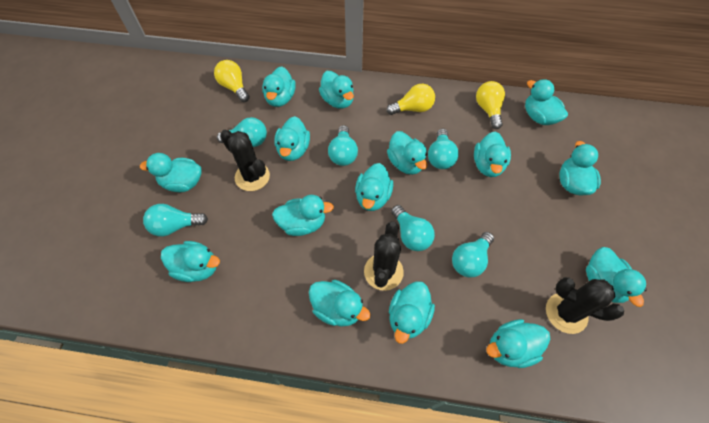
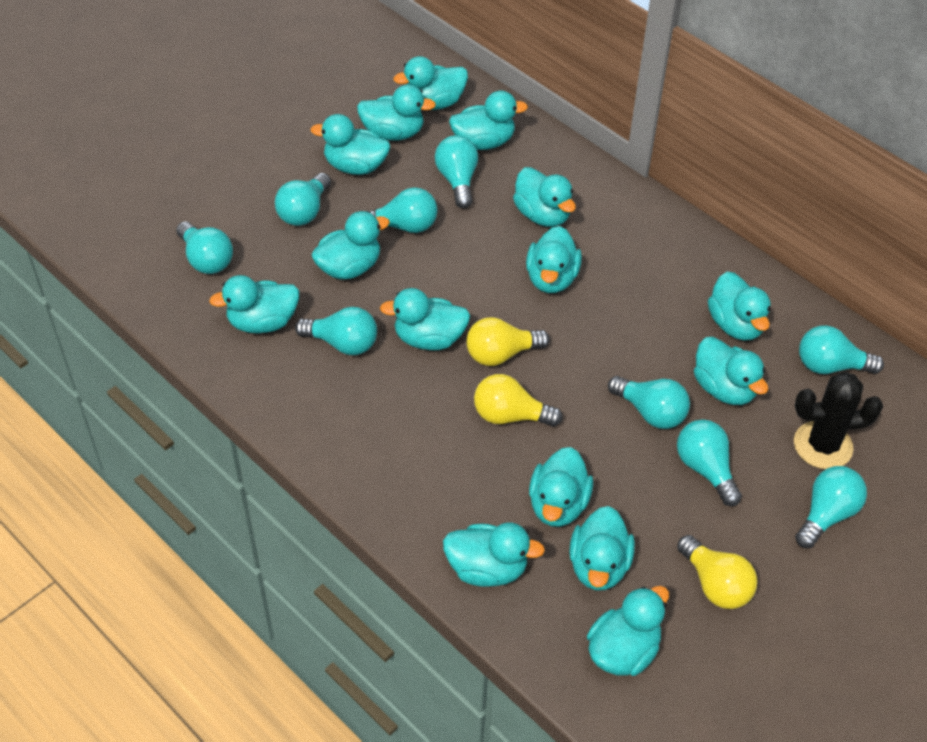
black cactus: 3 -> 1
turquoise light bulb: 6 -> 9

